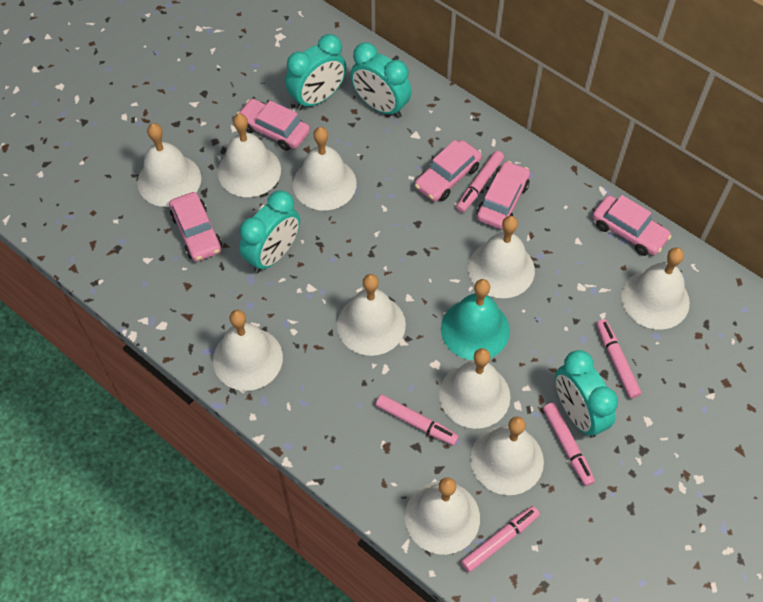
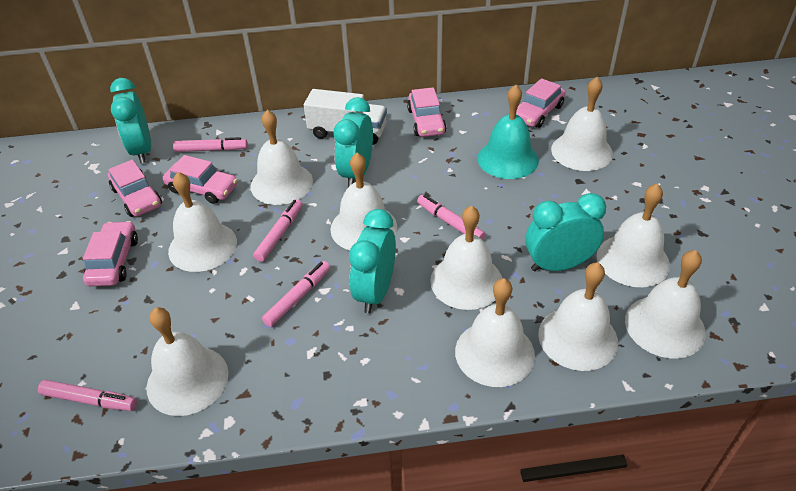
white truck: 0 -> 1

